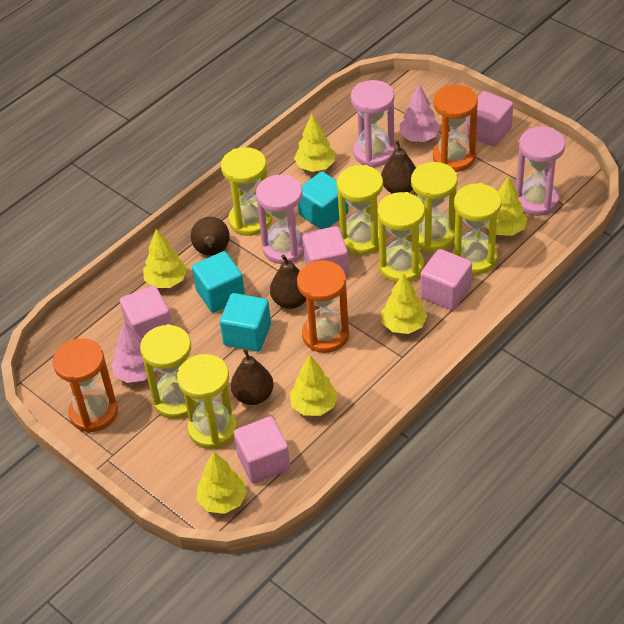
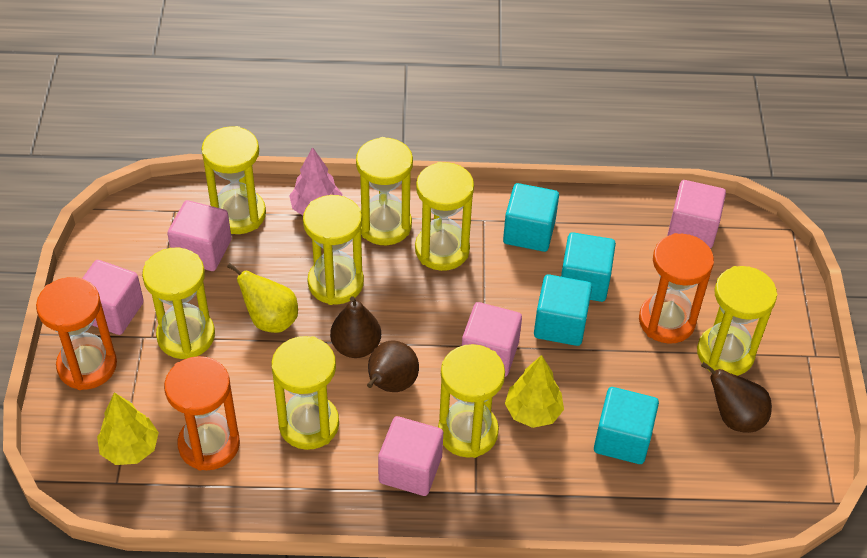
brown pear: 4 -> 3
pink hourglass: 3 -> 0
pink tree: 2 -> 1
turquoise cube: 3 -> 4
yellow hourglass: 7 -> 8
yellow pear: 0 -> 1
yellow tree: 6 -> 2

